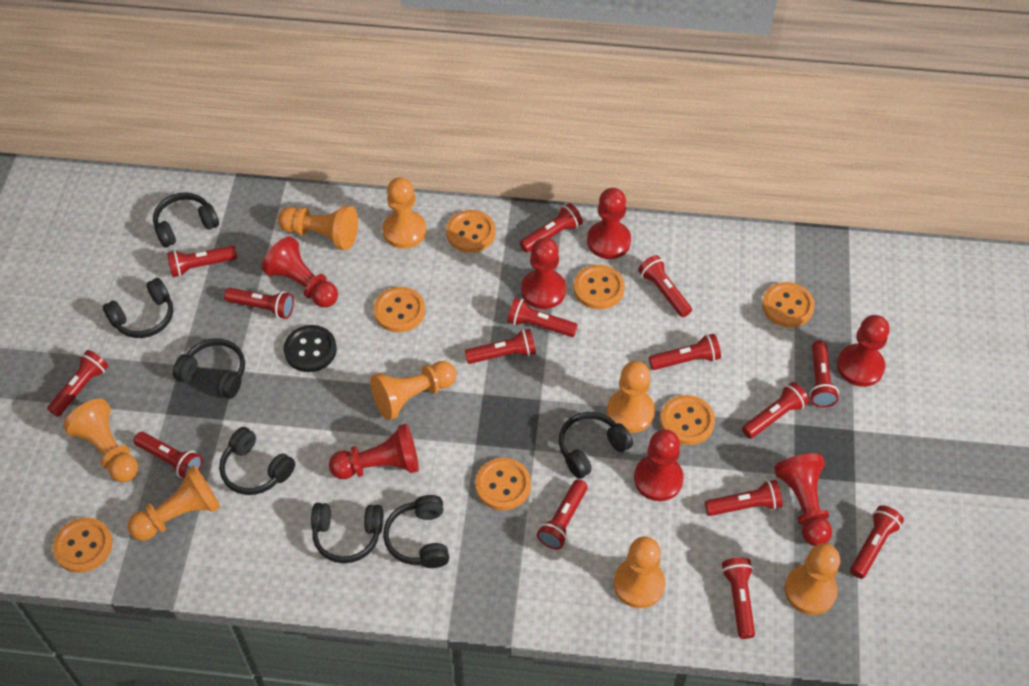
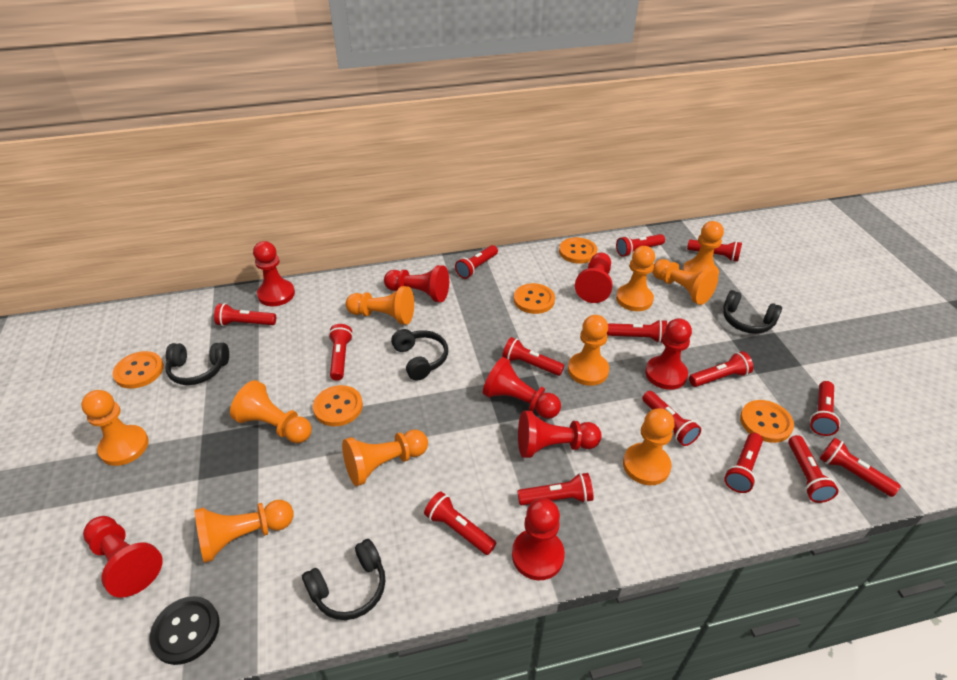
black headphones: 7 -> 4
orange button: 7 -> 5
orange pawn: 8 -> 10
red pawn: 7 -> 8

